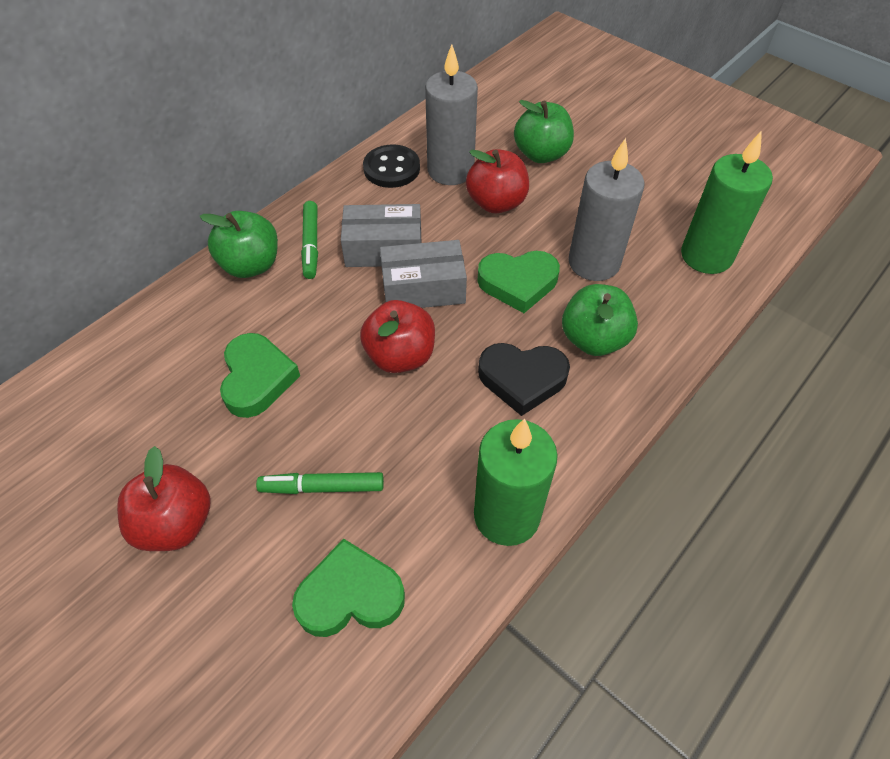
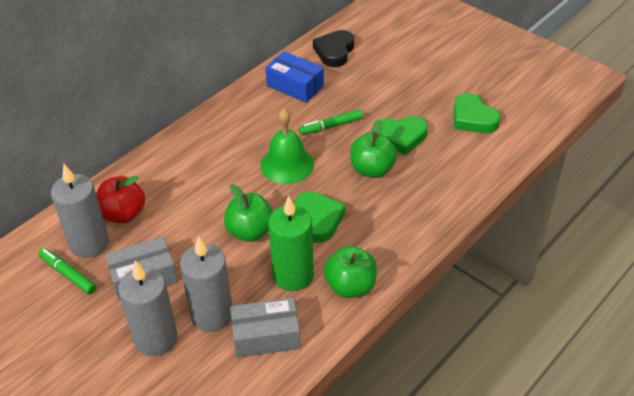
black button: 1 -> 0
blue box: 0 -> 1
green bell: 0 -> 1
green candle: 2 -> 1
grey candle: 2 -> 3
red apple: 3 -> 1

